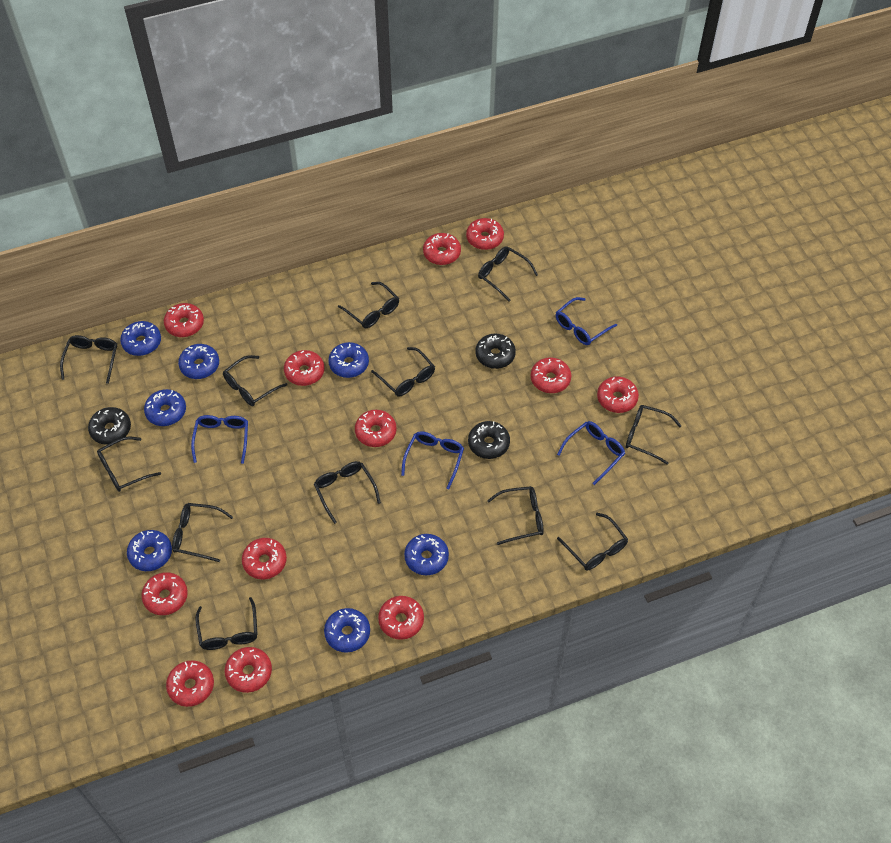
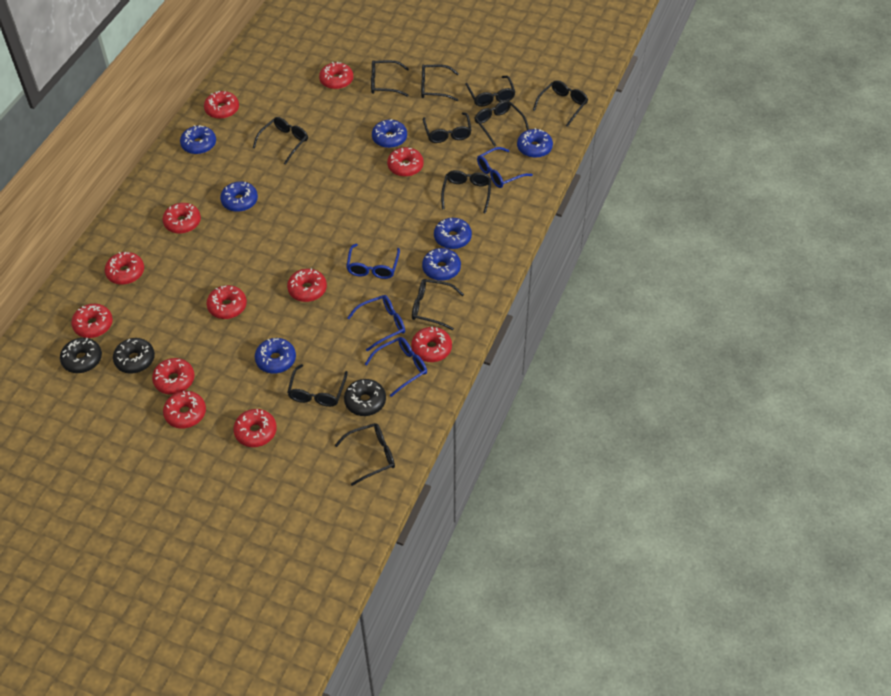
black glasses: 12 -> 11

